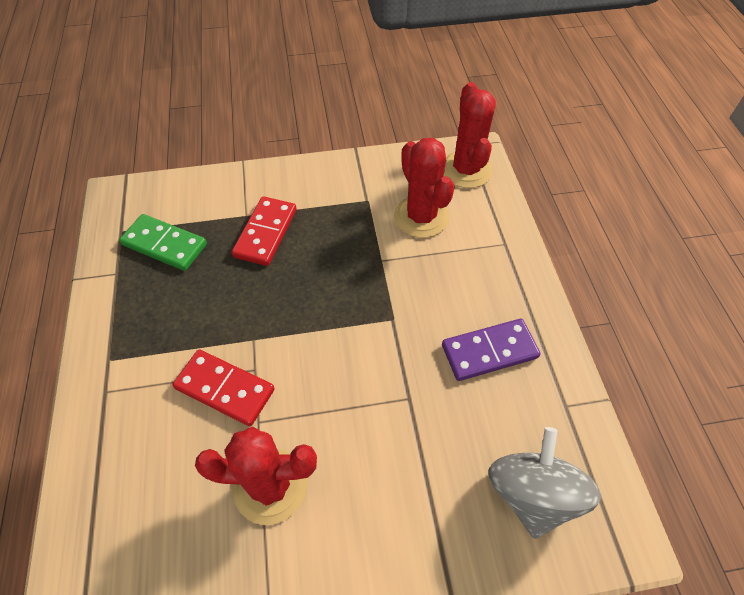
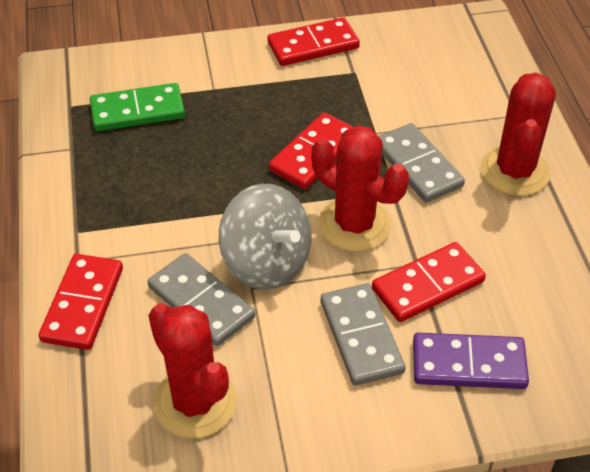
grey domino: 0 -> 3
red domino: 2 -> 4

